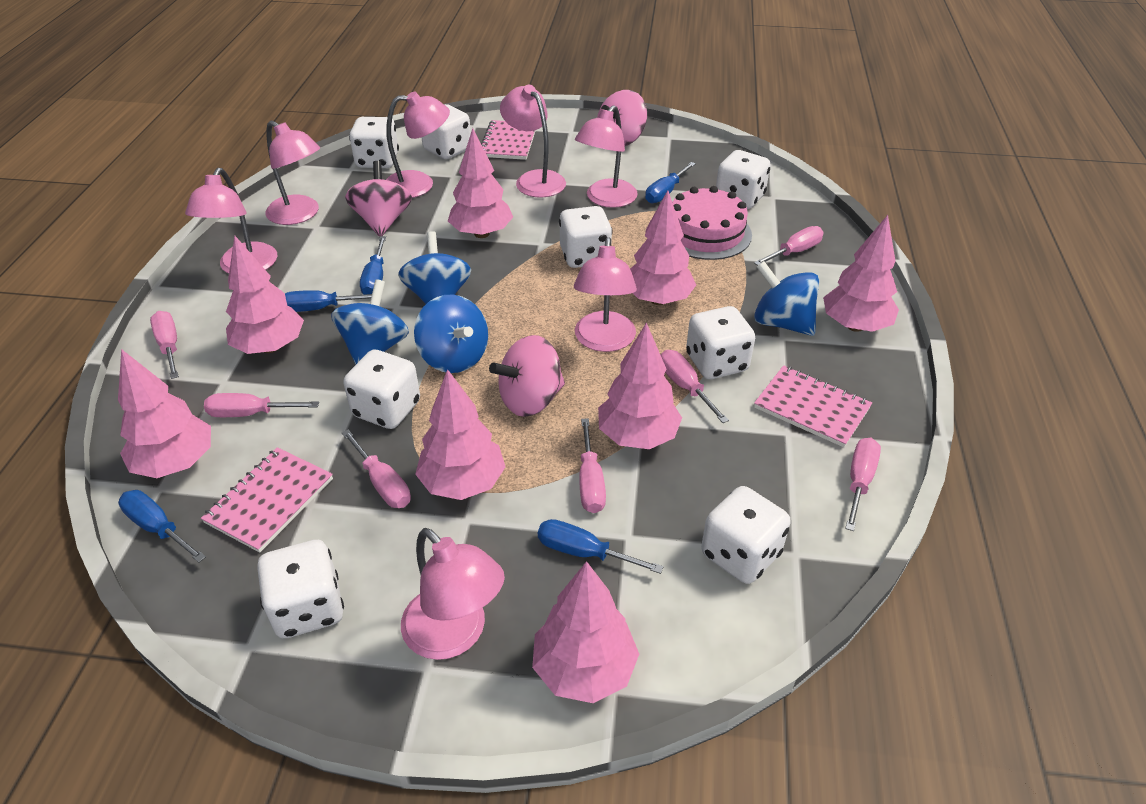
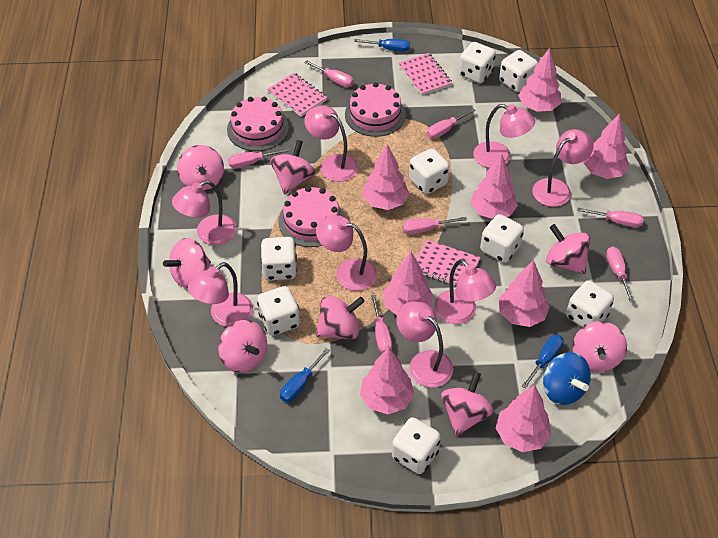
blue screwdriver: 5 -> 3
blue spinning top: 4 -> 1
pink cake: 1 -> 3
pink lamp: 7 -> 8
pink spinning top: 3 -> 8

